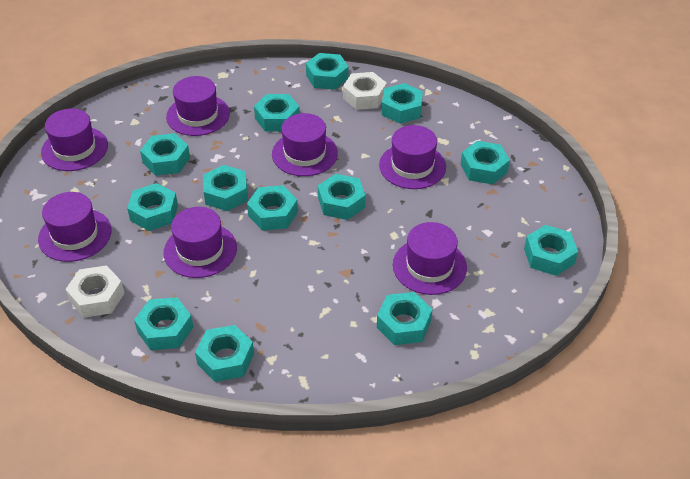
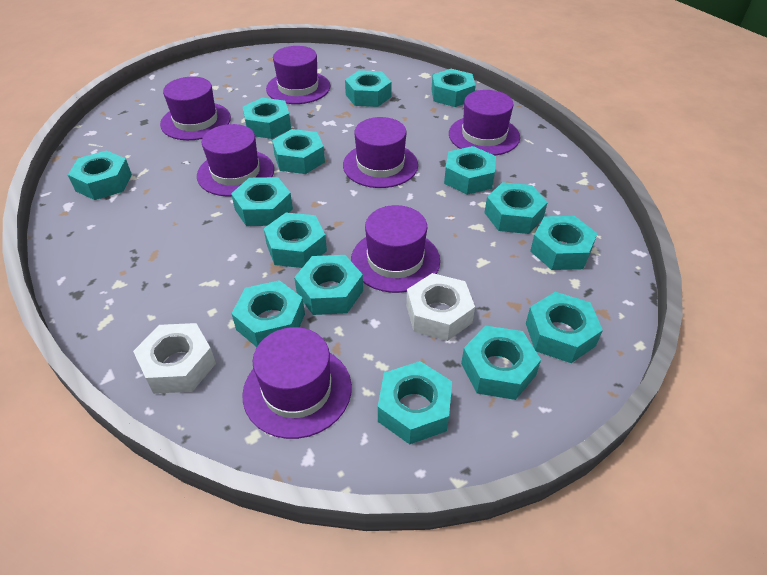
turquoise nut: 13 -> 15

